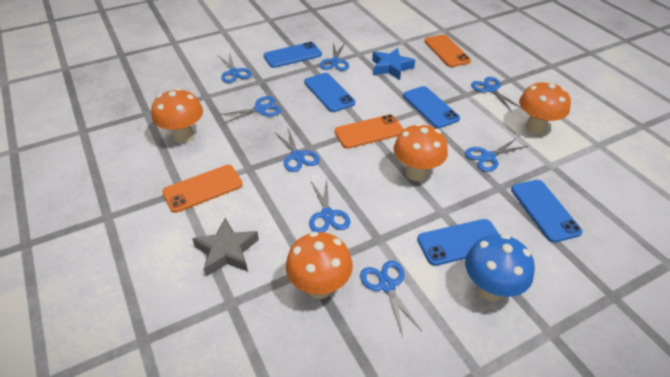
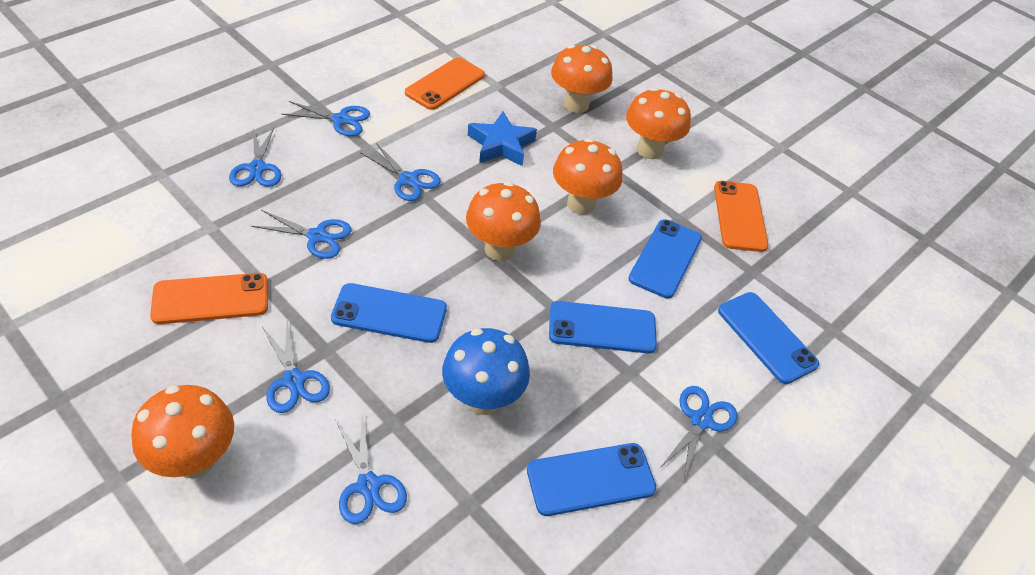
blue scissors: 8 -> 7
grey star: 1 -> 0
orange mushroom: 4 -> 5

